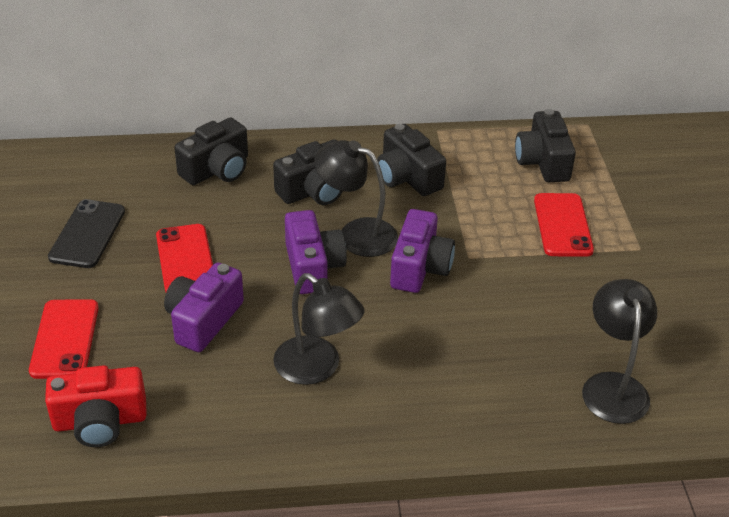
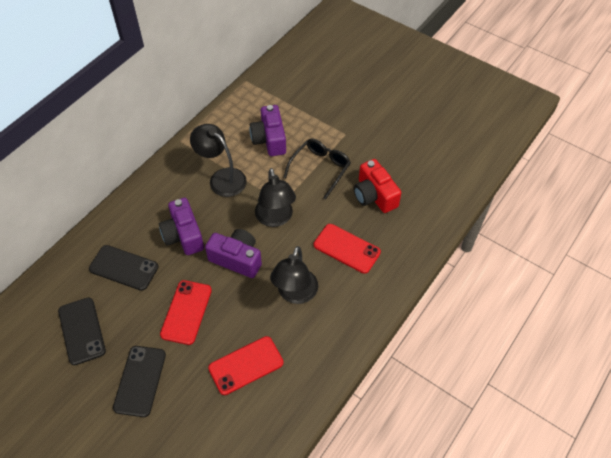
black camera: 4 -> 0
black glasses: 0 -> 1
black phone: 1 -> 3

